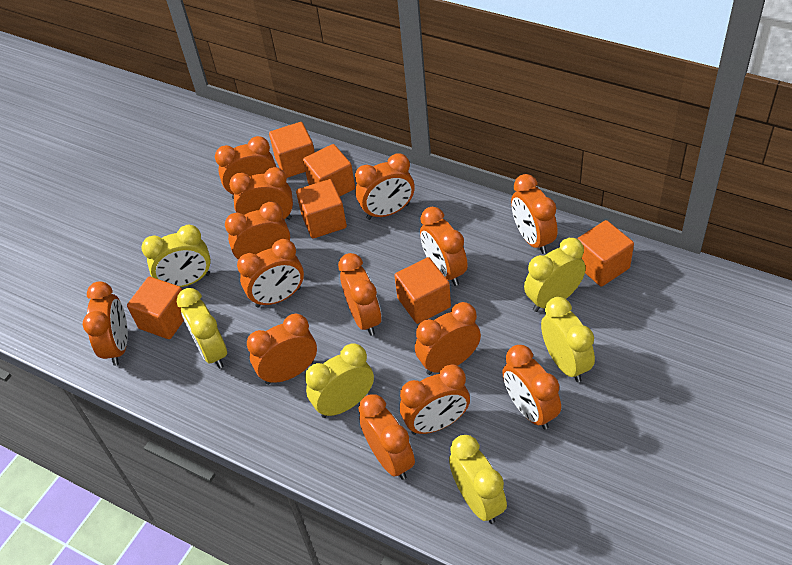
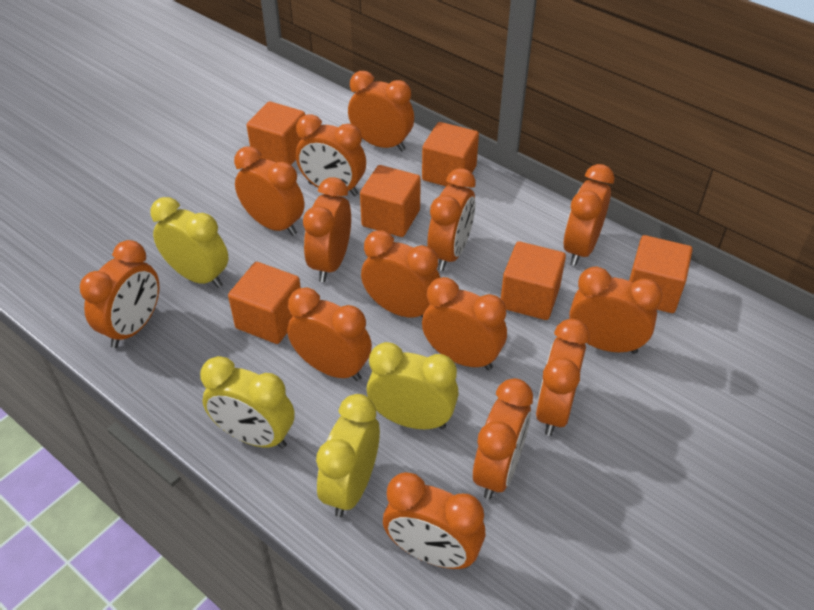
yellow clock: 6 -> 4

